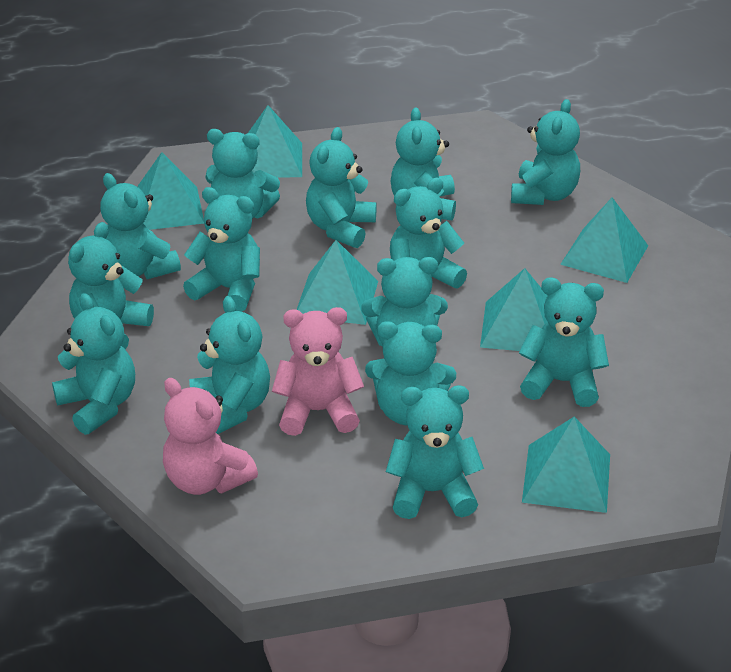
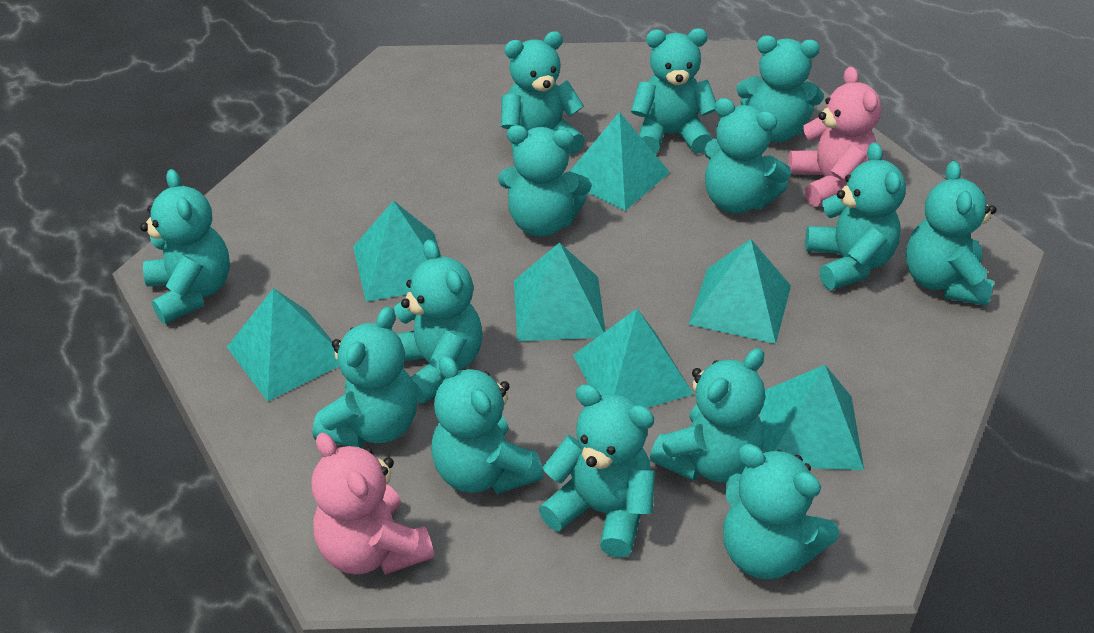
turquoise pyramid: 6 -> 7

